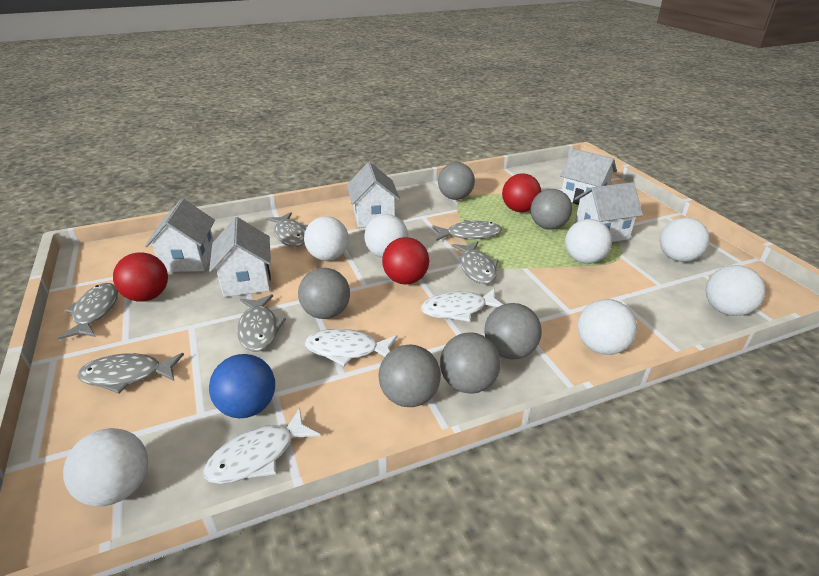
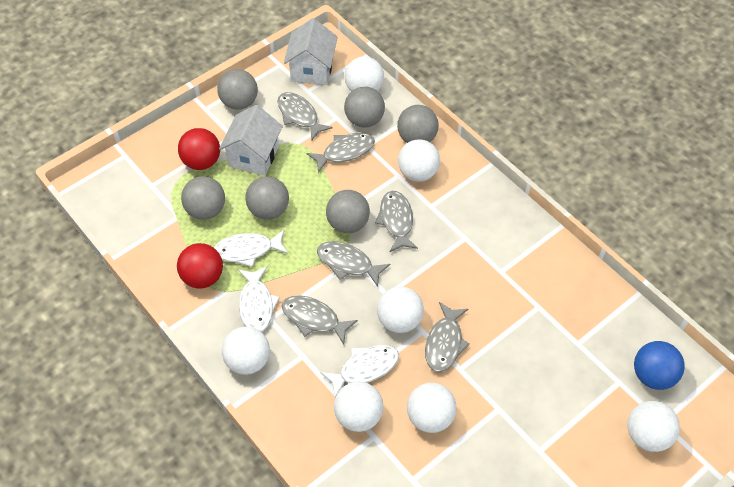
red ball: 3 -> 2
white house: 5 -> 2

